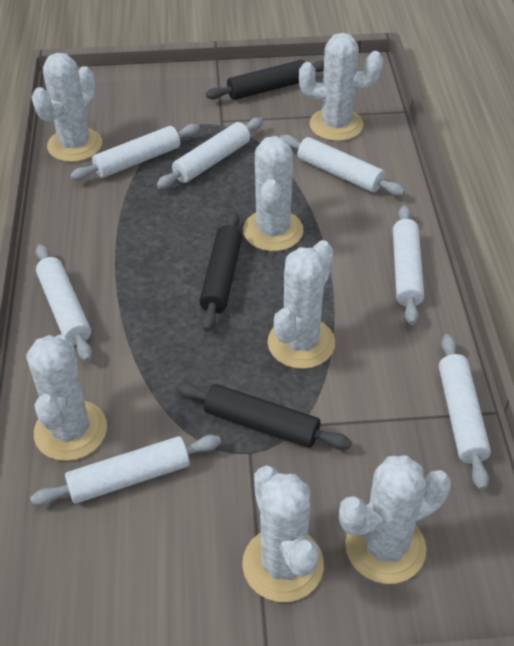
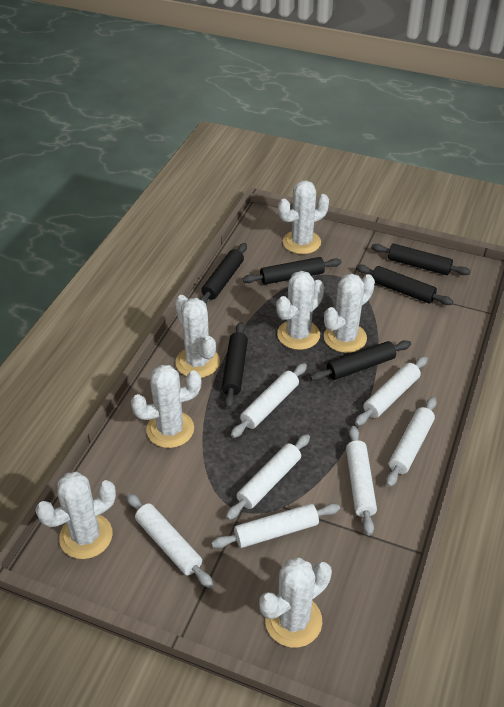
black rolling pin: 3 -> 6

